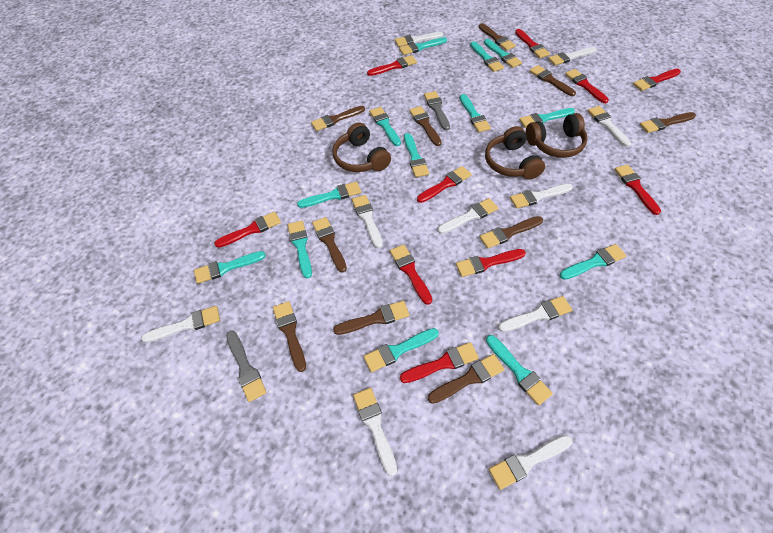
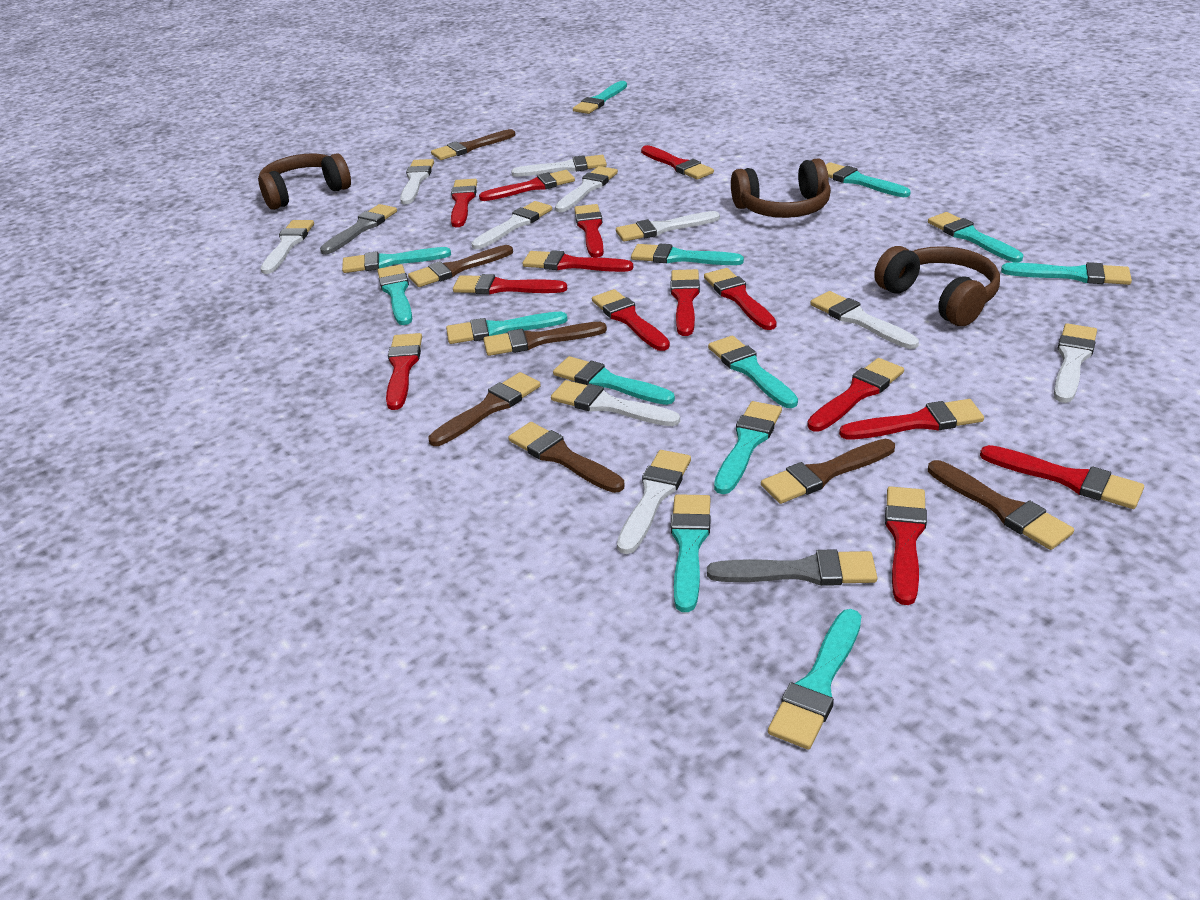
brown brush: 10 -> 7
red brush: 10 -> 14

